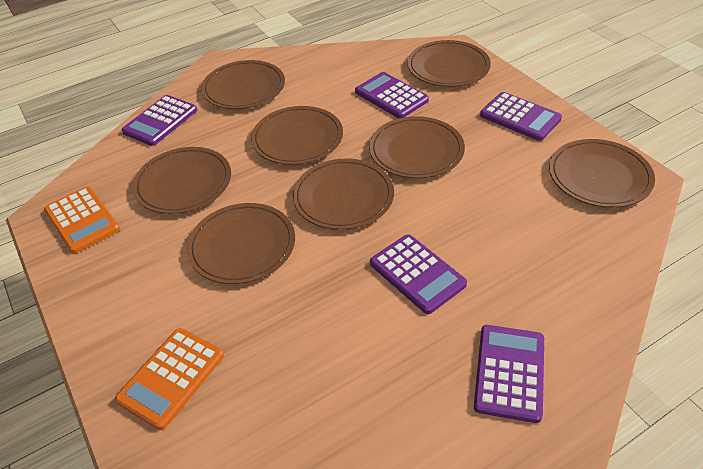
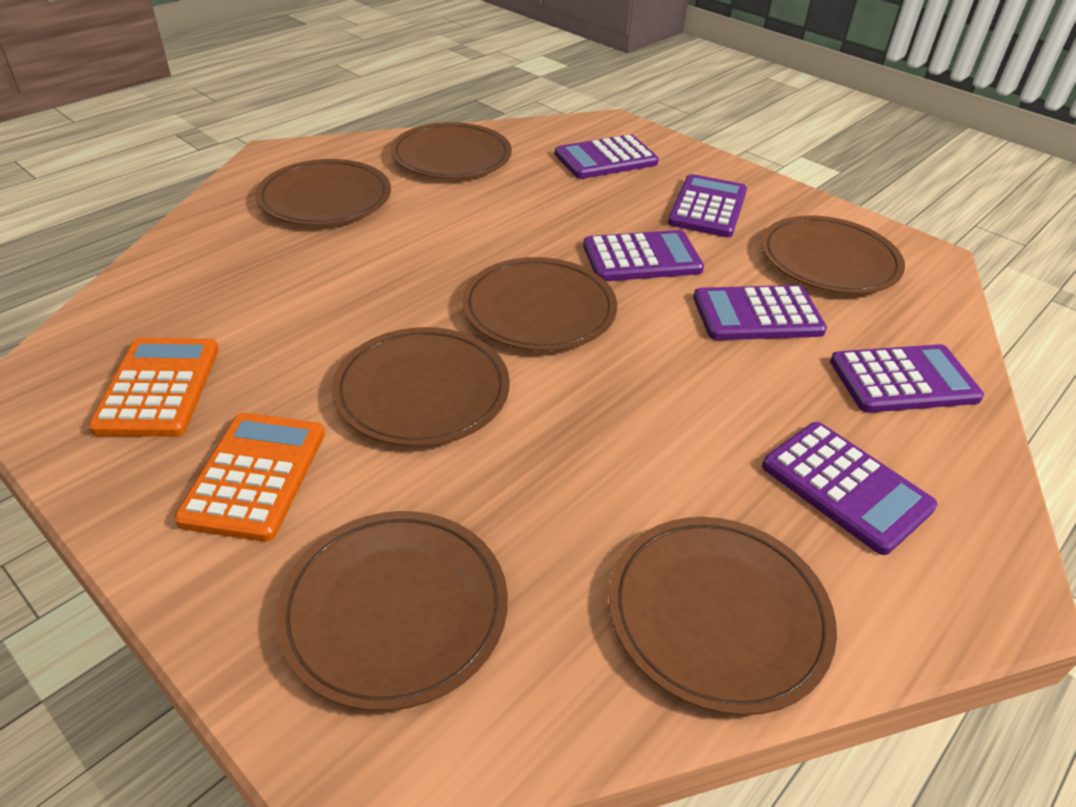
brown plate: 8 -> 7
purple calculator: 5 -> 6

